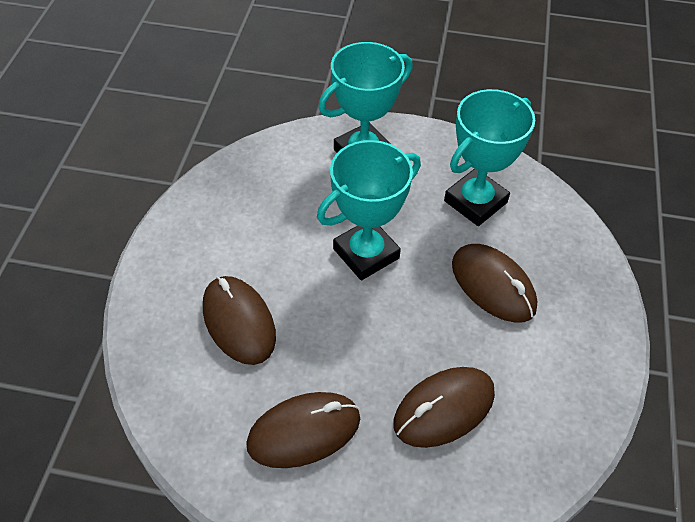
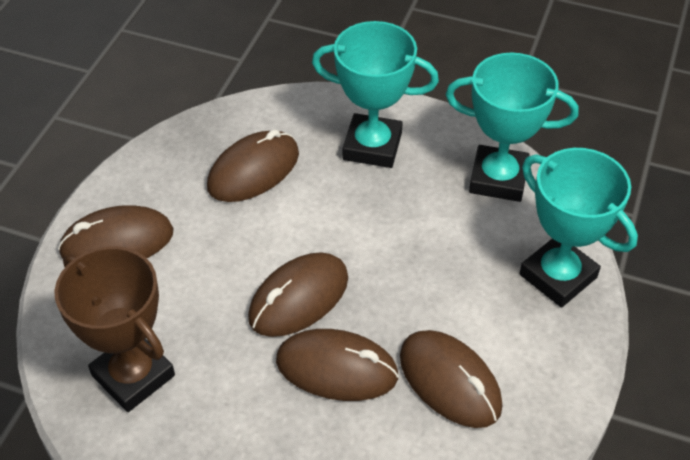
brown mouse: 4 -> 5
brown trophy: 0 -> 1

